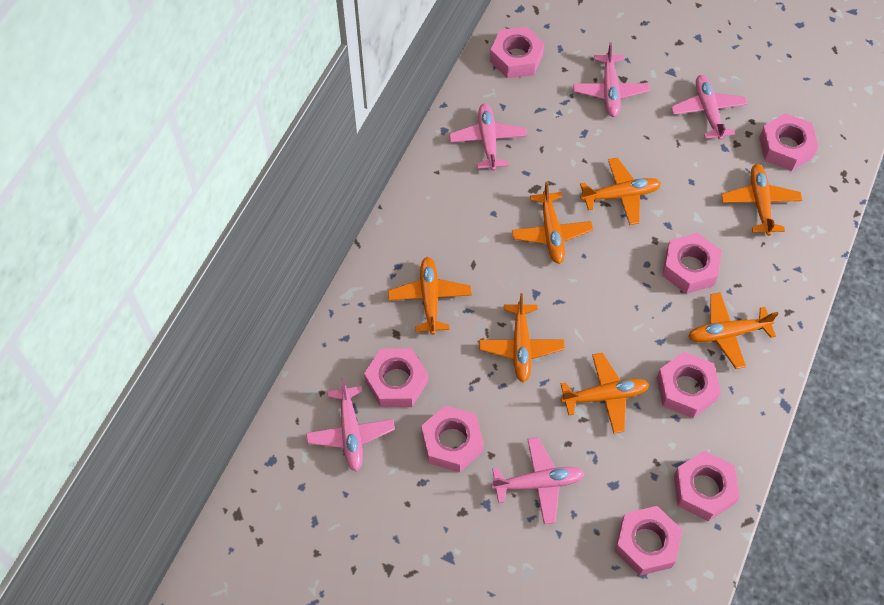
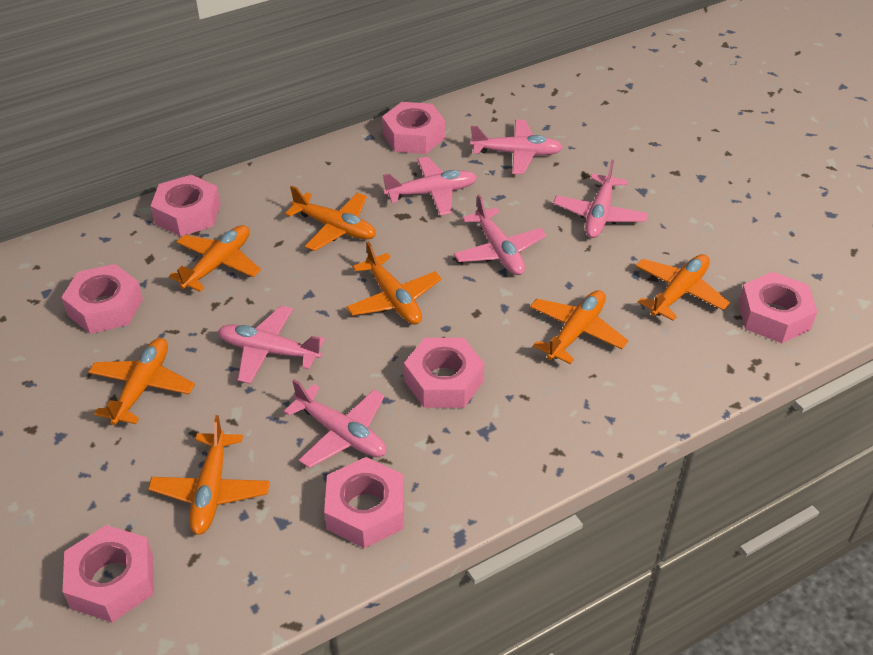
pink nut: 8 -> 7
pink plane: 5 -> 6

